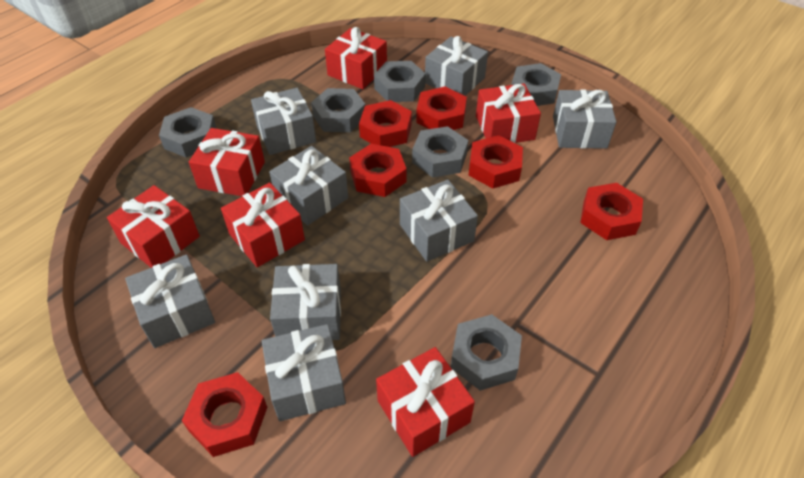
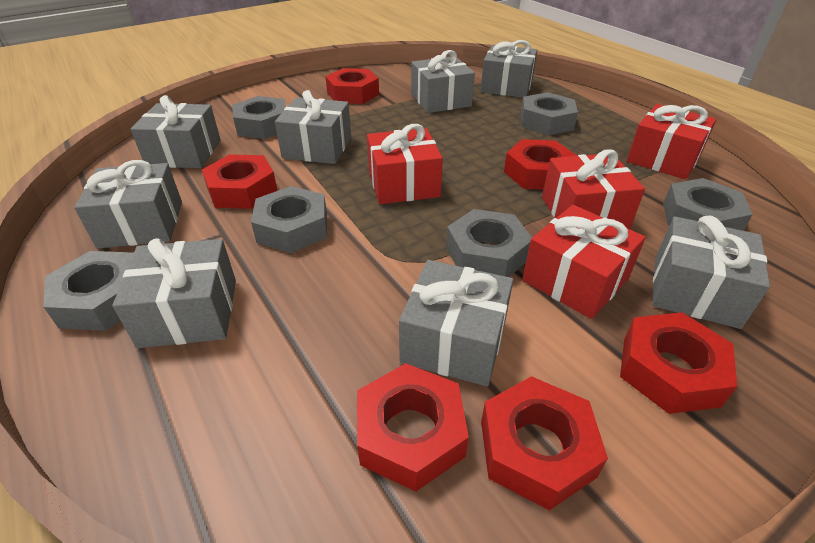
red gift: 6 -> 4

